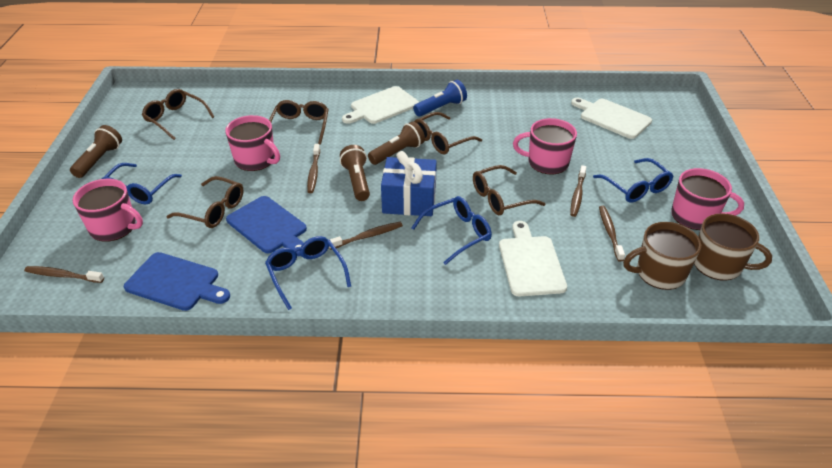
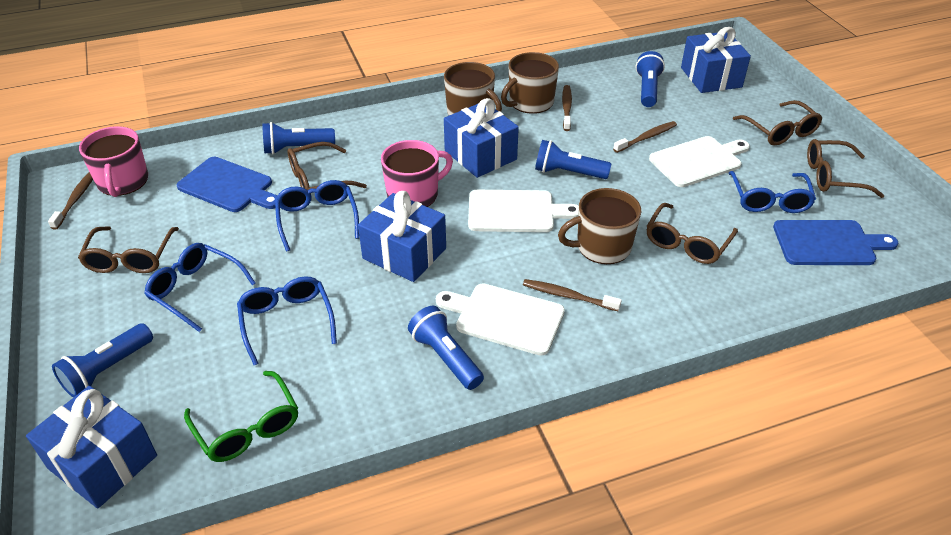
blue flashlight: 1 -> 5
blue gift: 1 -> 4
brown flashlight: 3 -> 0
brown mug: 2 -> 3
brown toothbrush: 5 -> 4
green glasses: 0 -> 1
pink mug: 4 -> 2

